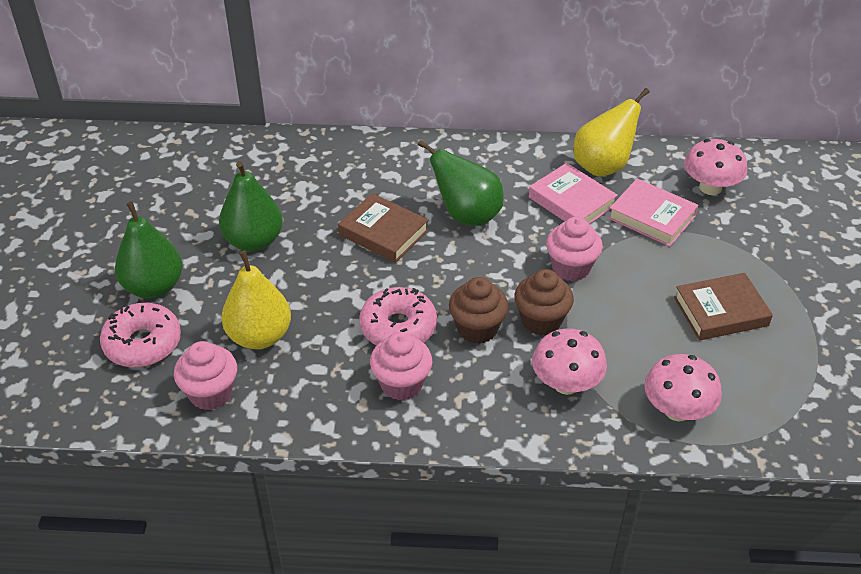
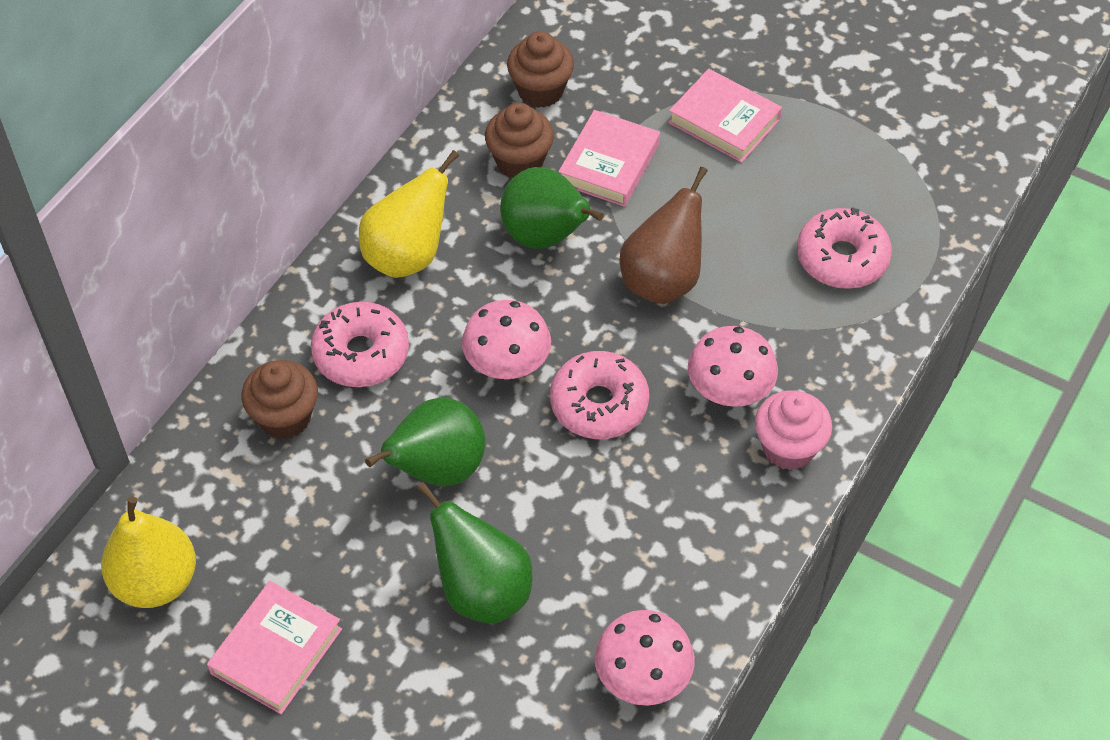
brown book: 2 -> 0
brown cupcake: 2 -> 3
brown pear: 0 -> 1
pink book: 2 -> 3
pink cupcake: 3 -> 1
pink donut: 2 -> 3

